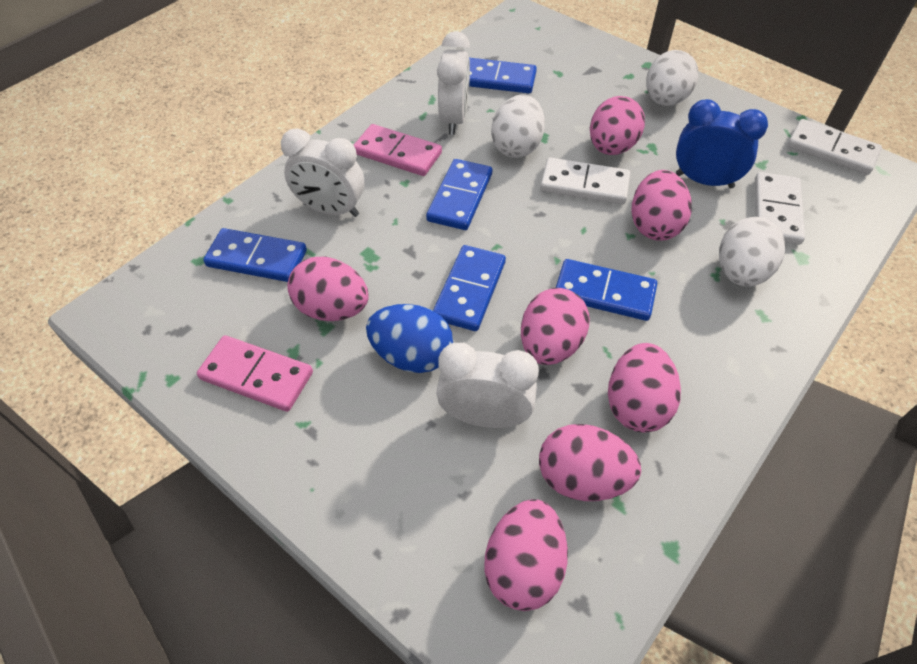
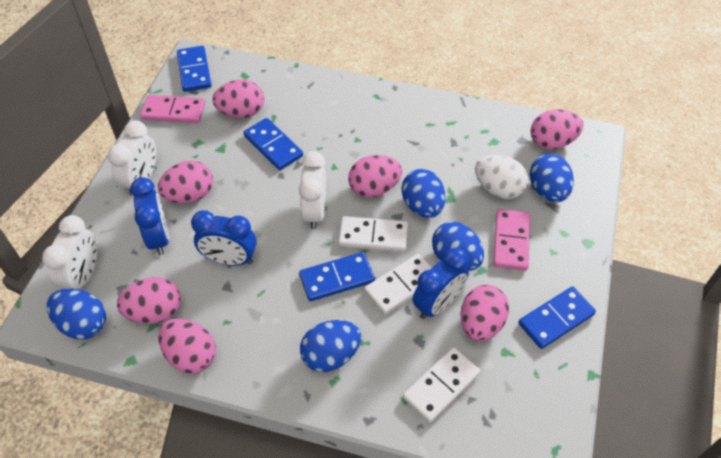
blue clock: 1 -> 3
blue domino: 5 -> 4
blue egg: 1 -> 5
white egg: 3 -> 1

